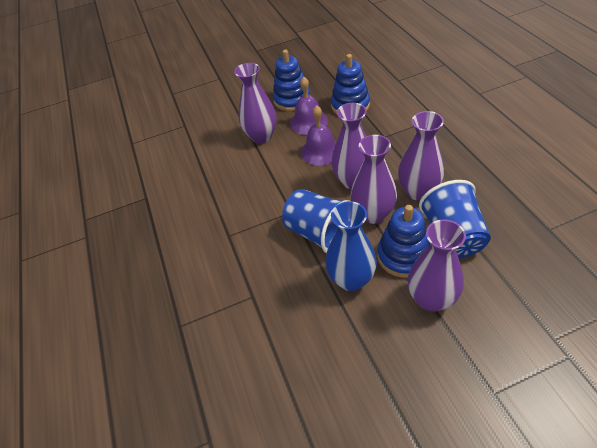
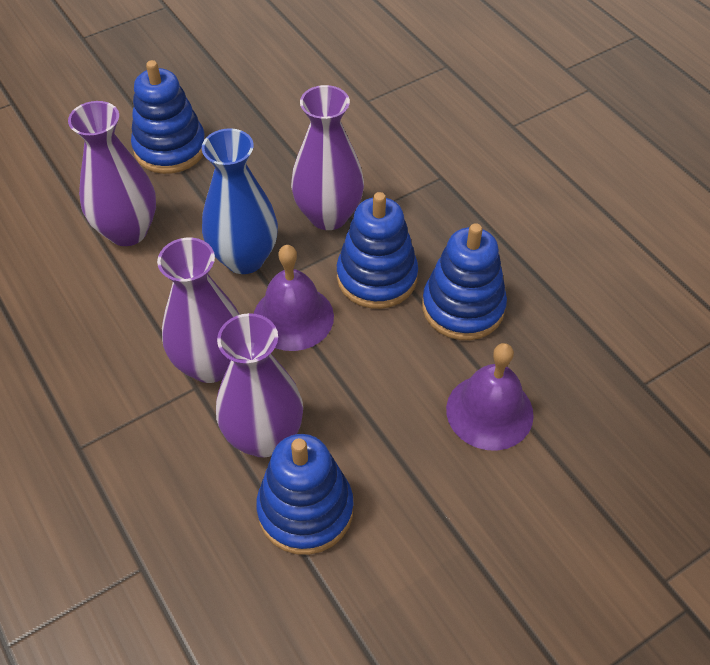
blue cup: 2 -> 0
blue stacking toy: 3 -> 4
purple vase: 5 -> 4

